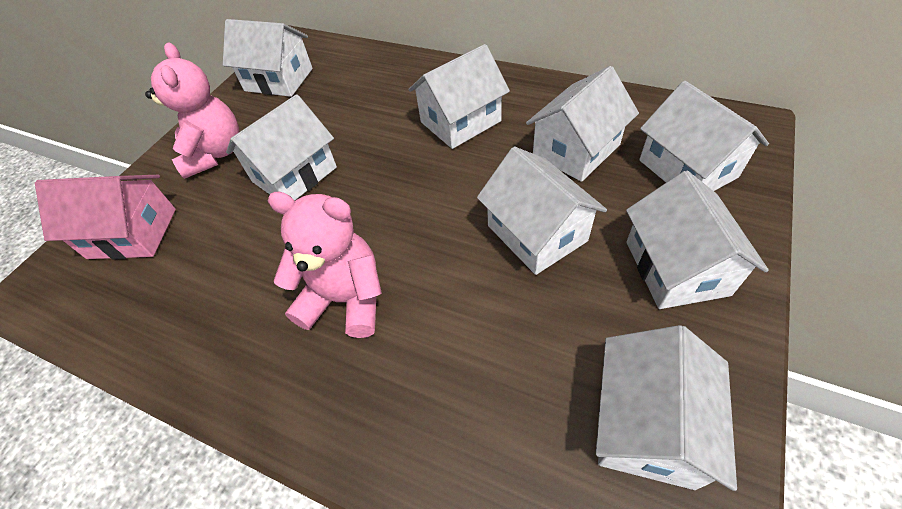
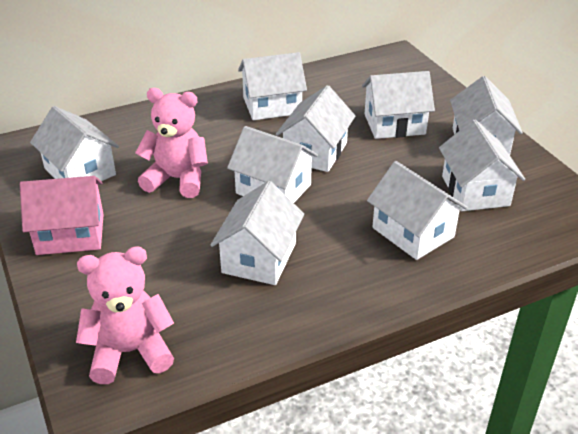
white house: 8 -> 9

